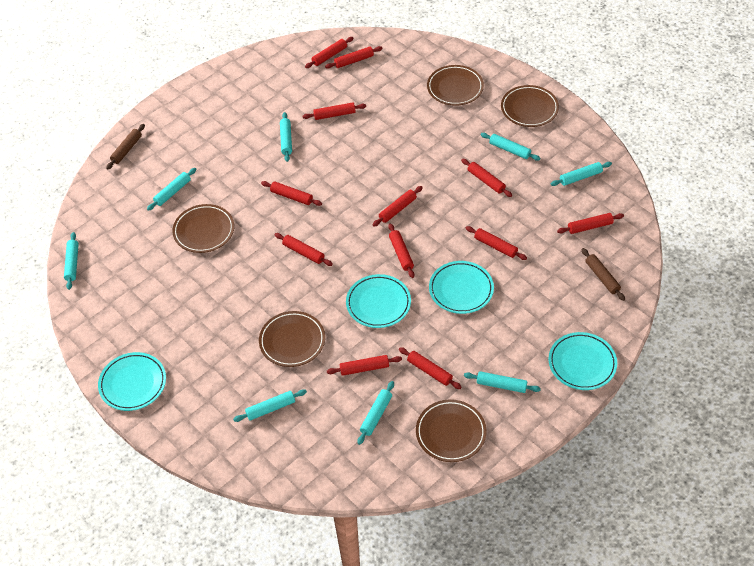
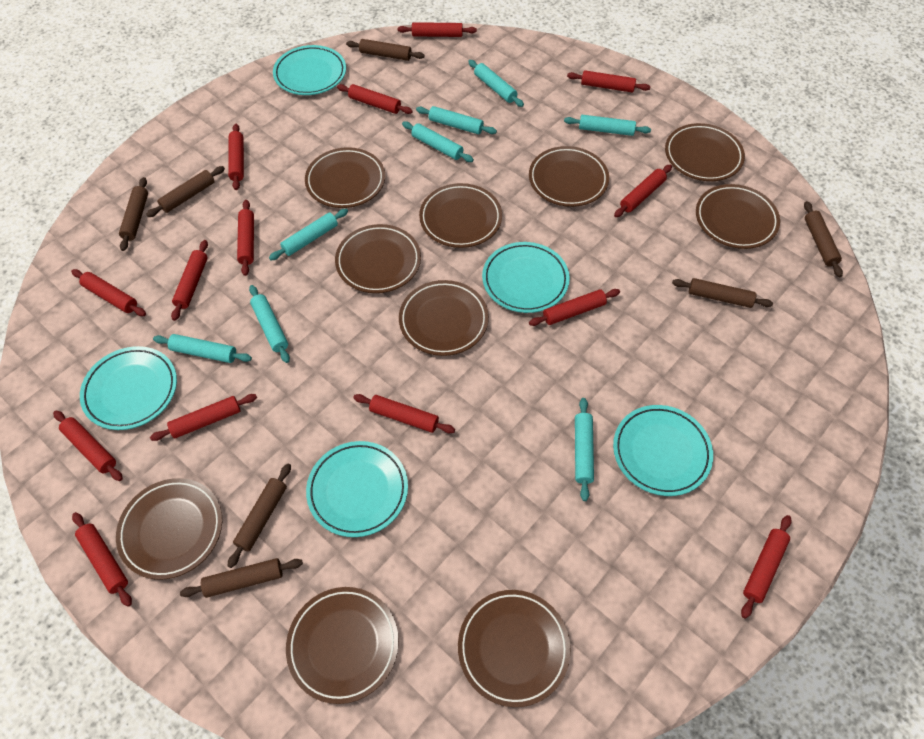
brown plate: 5 -> 10
brown rolling pin: 2 -> 7
red rolling pin: 12 -> 14
turquoise plate: 4 -> 5

